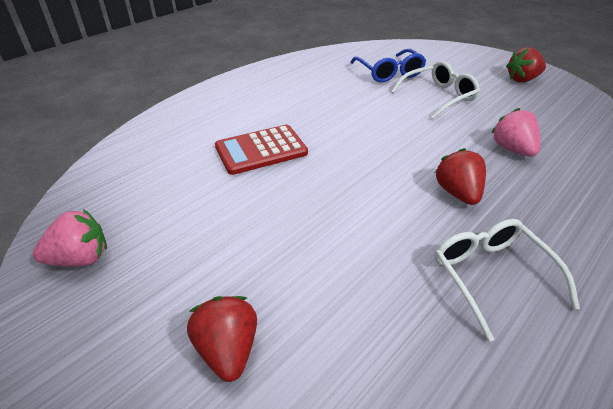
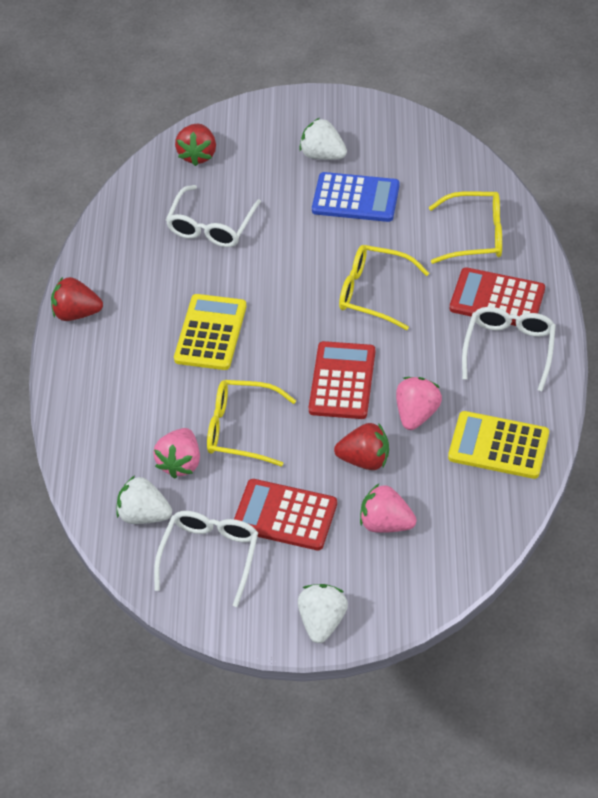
blue calculator: 0 -> 1
blue glasses: 1 -> 0
pink strawberry: 2 -> 3
red calculator: 1 -> 3
white glasses: 2 -> 3
white strawberry: 0 -> 3
yellow calculator: 0 -> 2
yellow glasses: 0 -> 3

